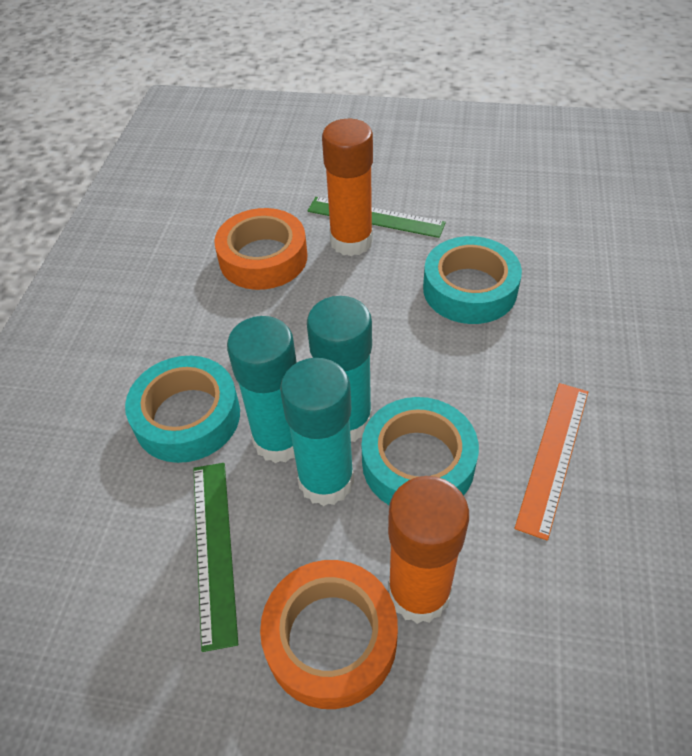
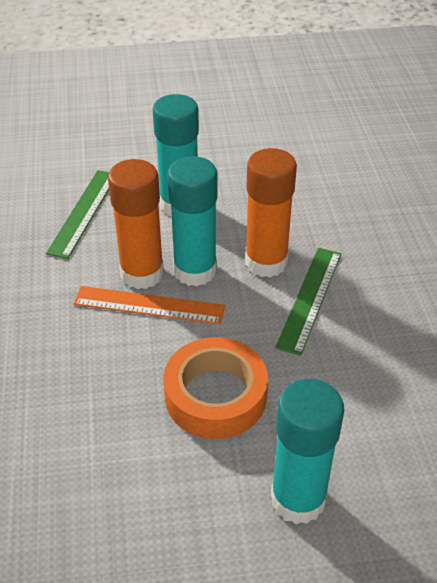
orange tape: 2 -> 1
turquoise tape: 3 -> 0

